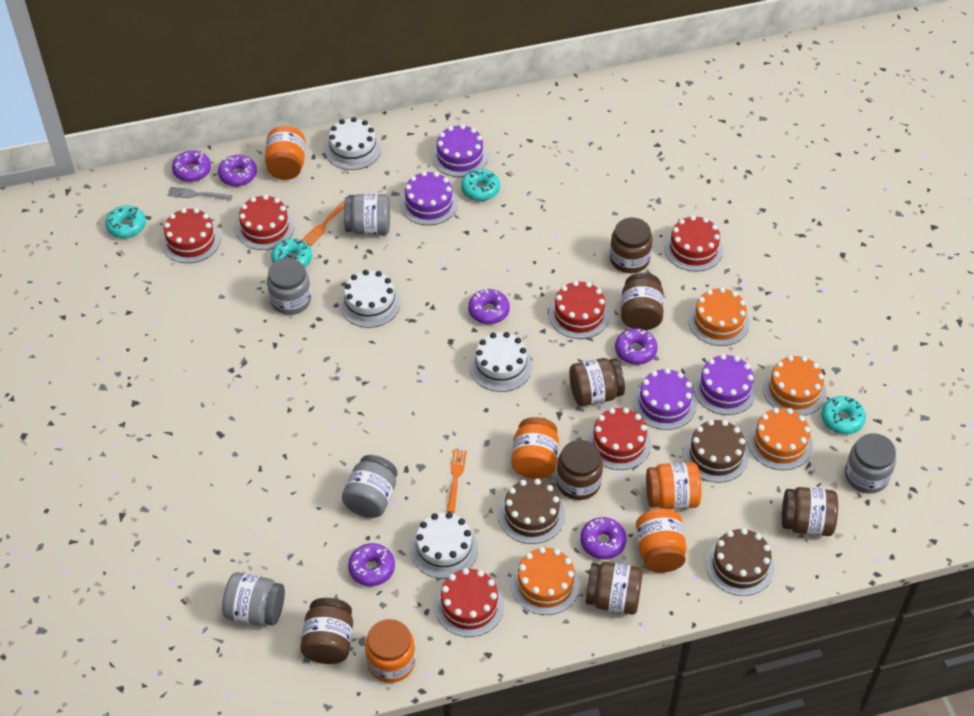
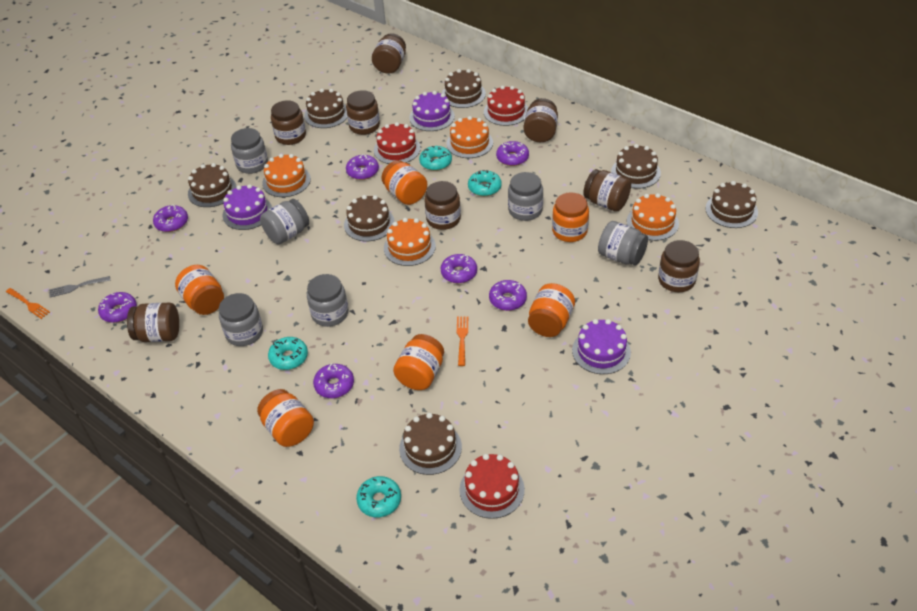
brown cake: 3 -> 7
brown jar: 7 -> 8
grey jar: 5 -> 6
orange jar: 5 -> 6
purple cake: 4 -> 3
purple donut: 6 -> 7
red cake: 6 -> 3
white cake: 4 -> 0

